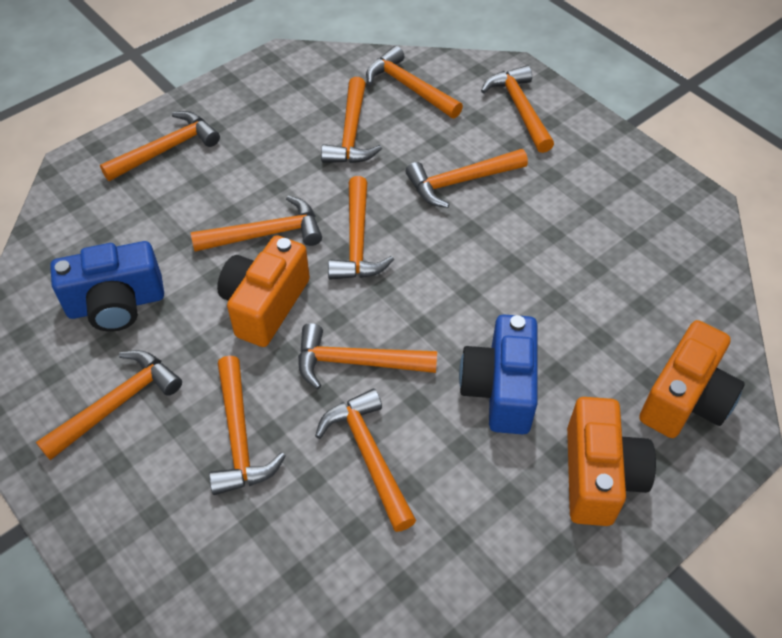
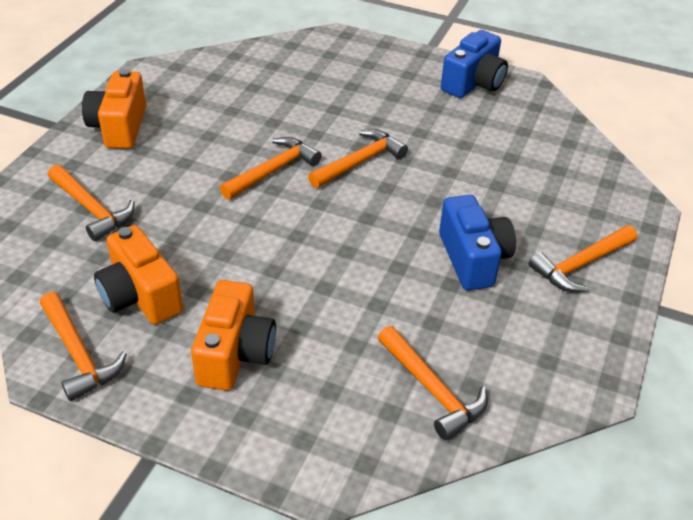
orange hammer: 11 -> 6

